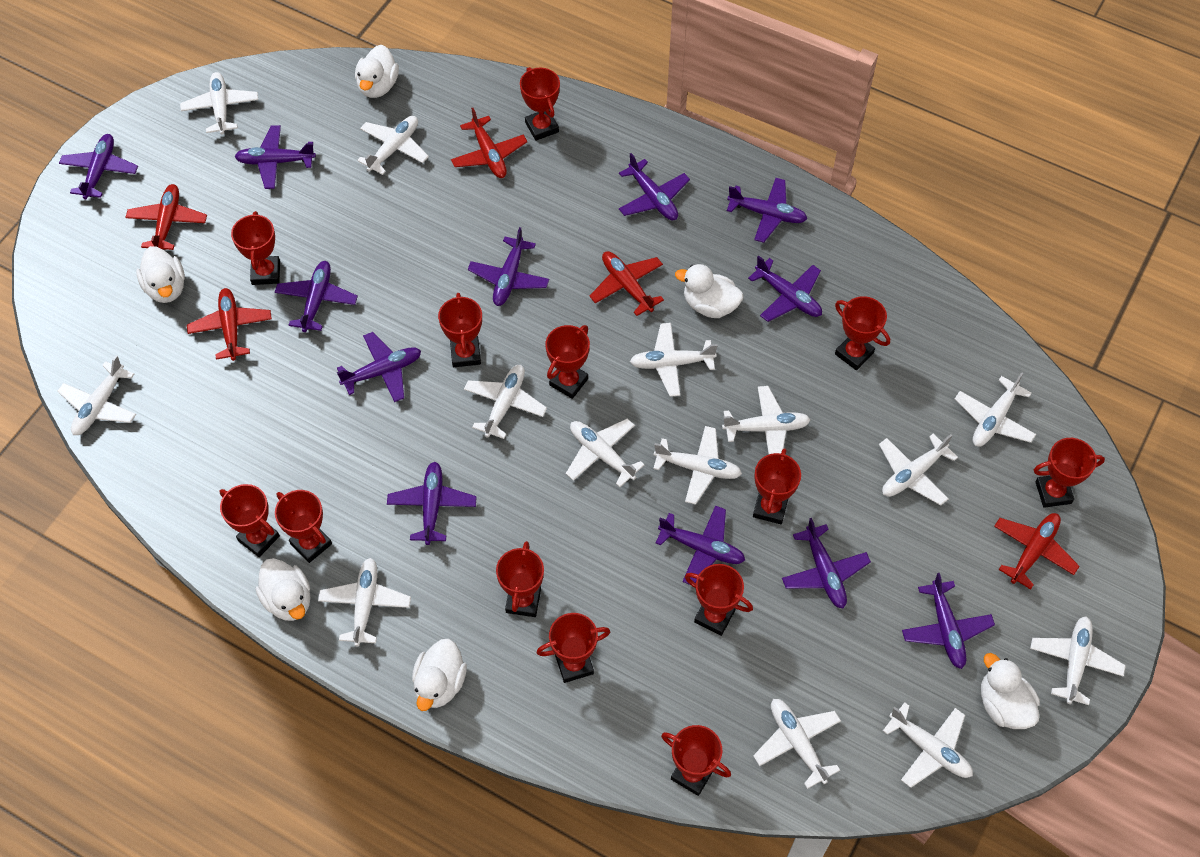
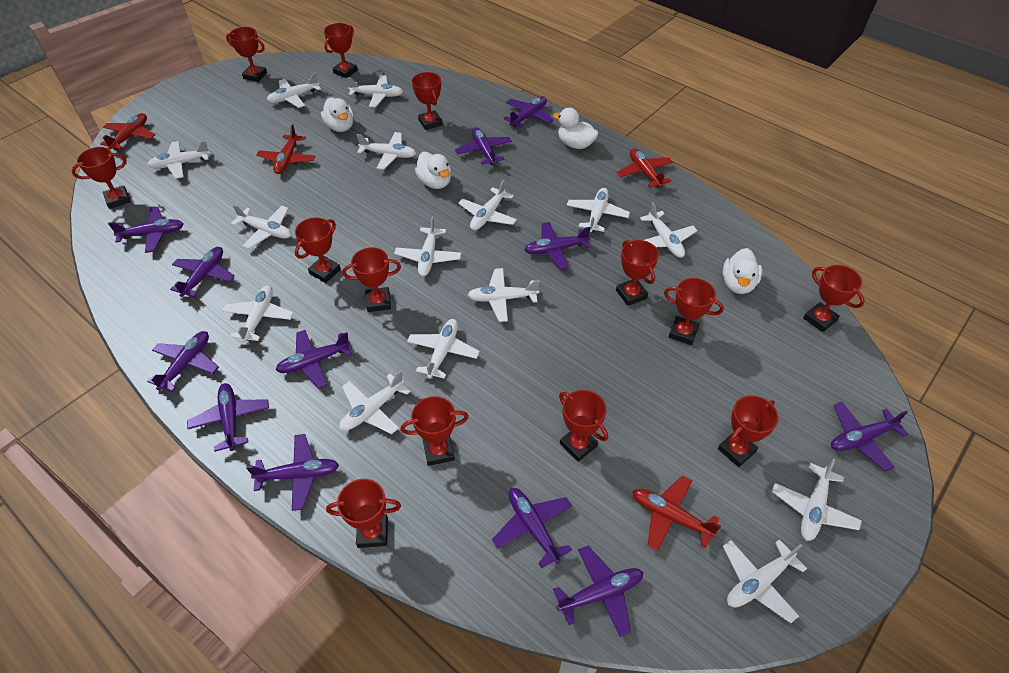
red plane: 5 -> 4
white duck: 6 -> 4
white plane: 14 -> 15

